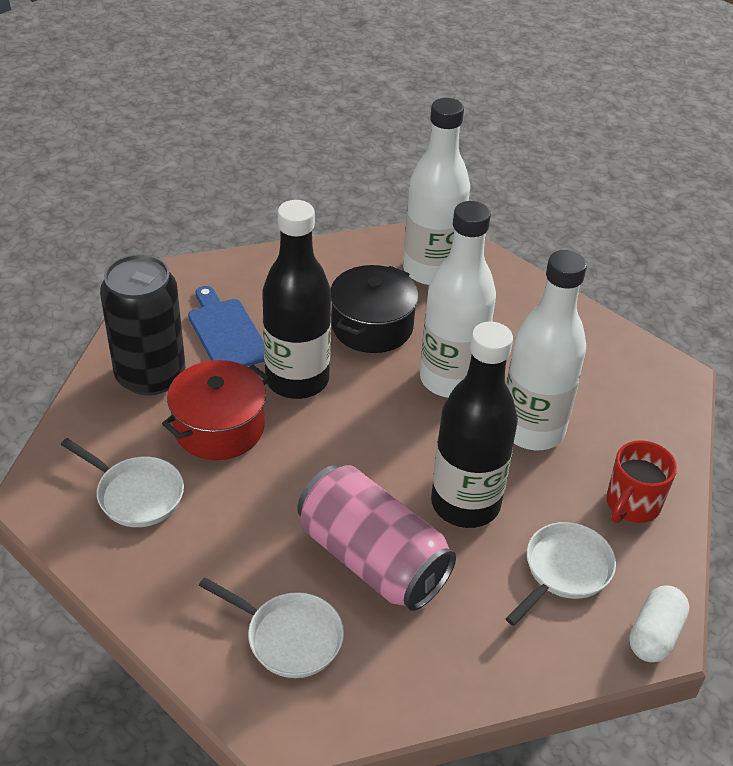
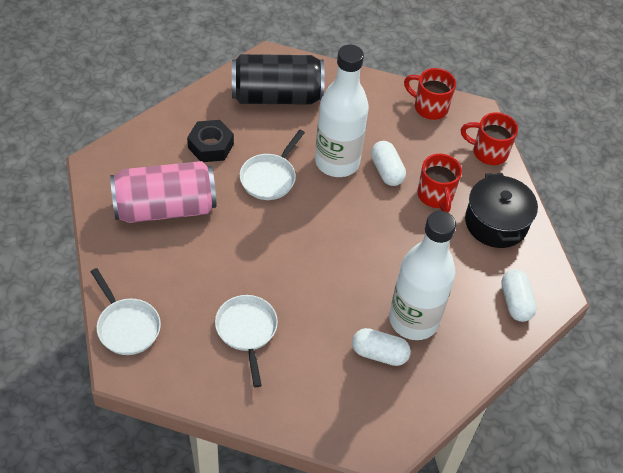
black bottle: 2 -> 0
black nut: 0 -> 1
blue cutting board: 1 -> 0
red mug: 1 -> 3
red pot: 1 -> 0
white bottle: 3 -> 2
white capsule: 1 -> 3

